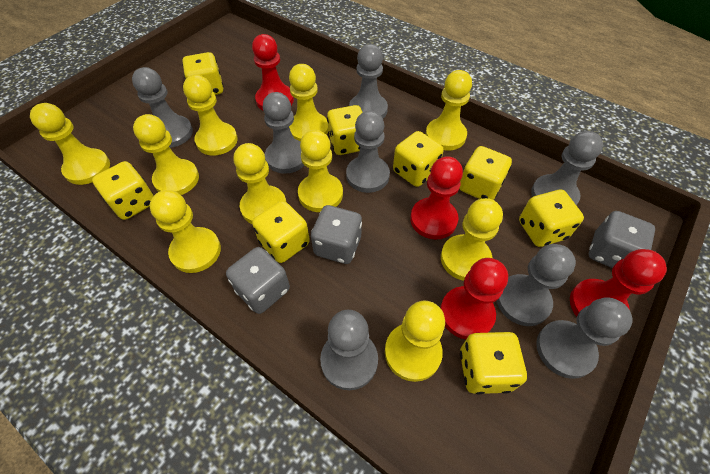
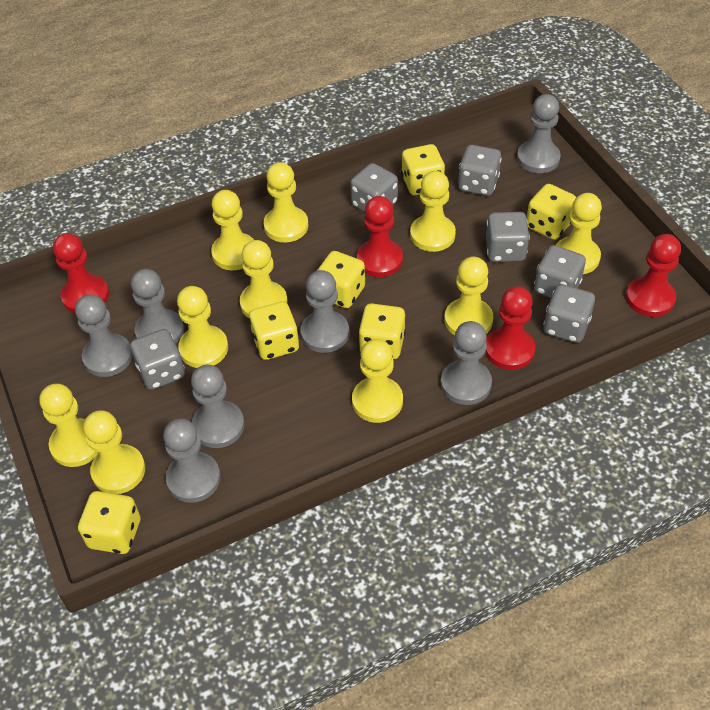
grey dice: 3 -> 6
grey pawn: 8 -> 7
yellow dice: 8 -> 6

